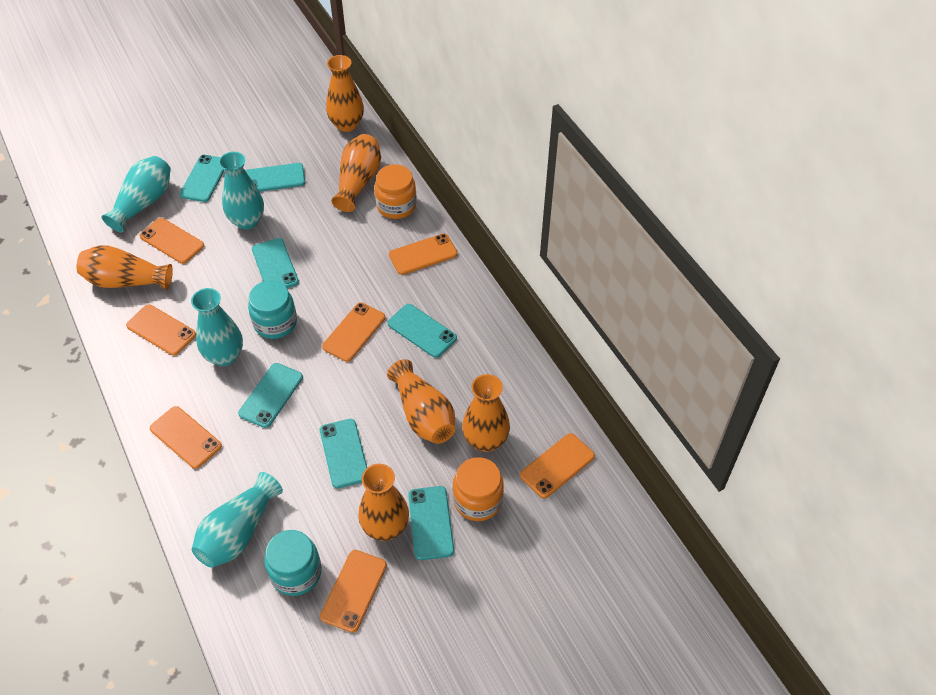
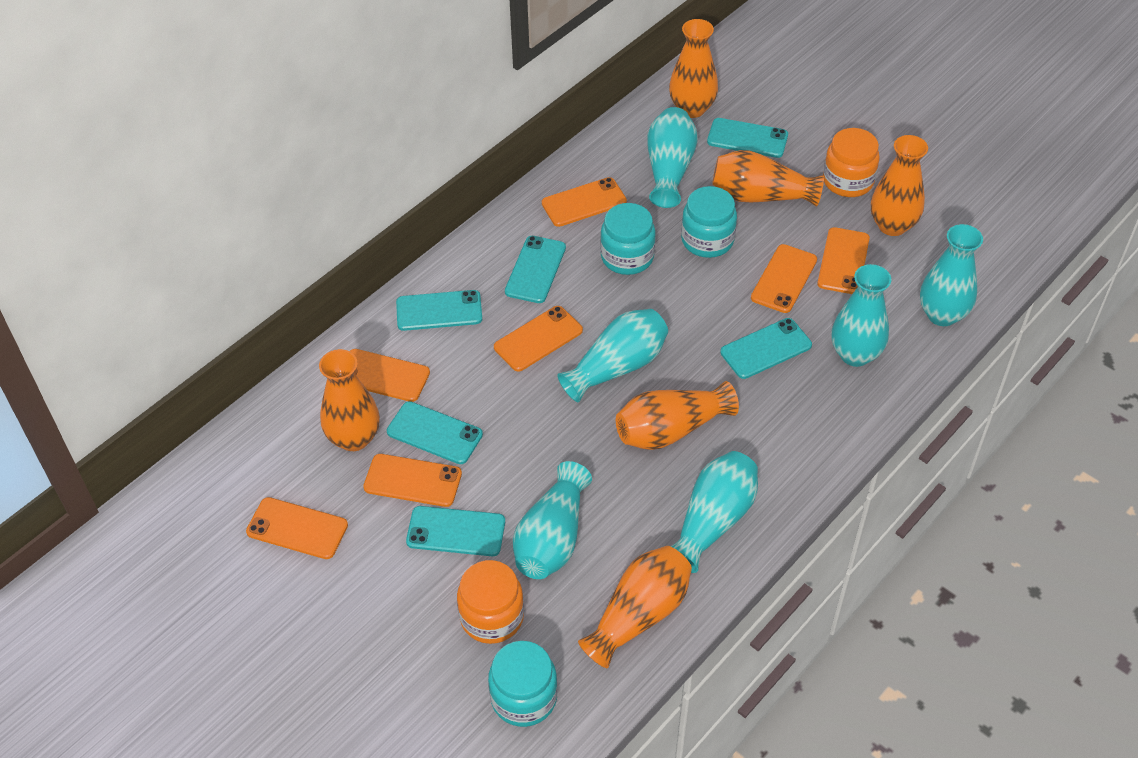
turquoise jar: 2 -> 3
turquoise phone: 7 -> 6
turquoise vase: 4 -> 6

